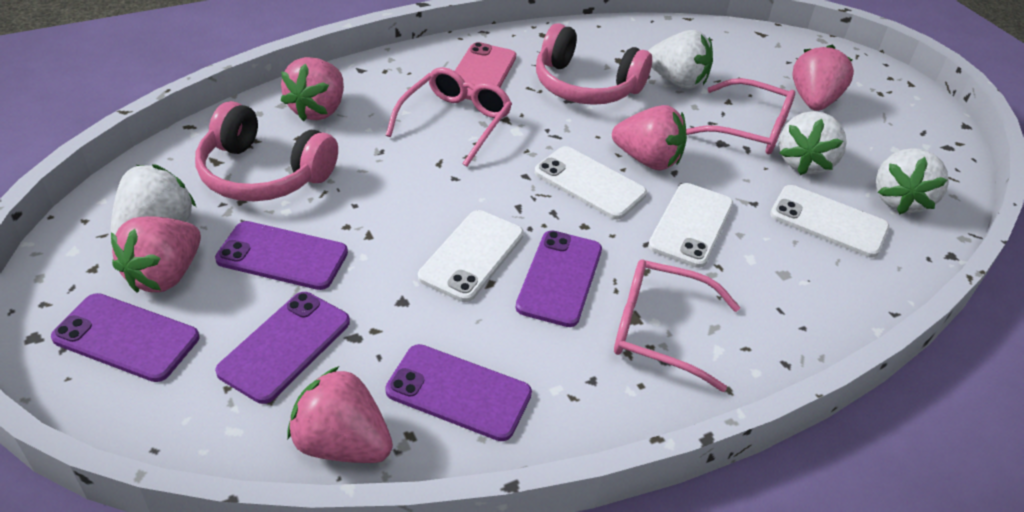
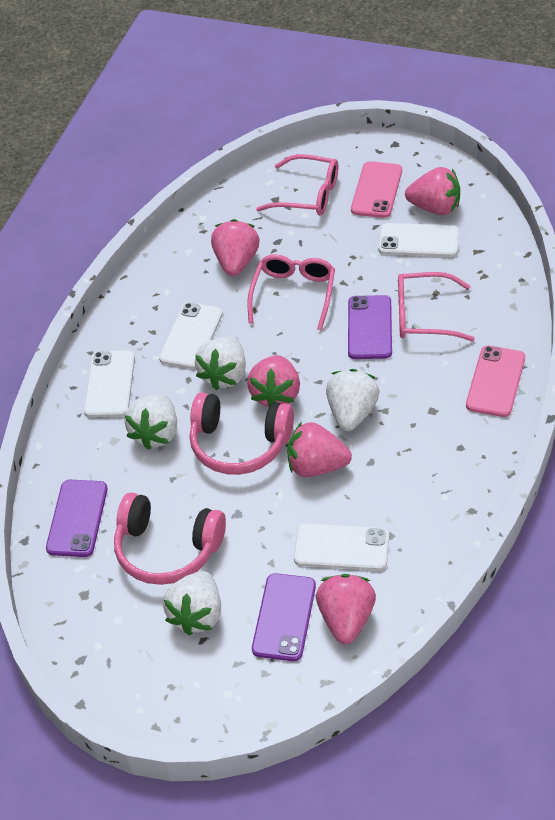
pink phone: 1 -> 2
purple phone: 5 -> 3

